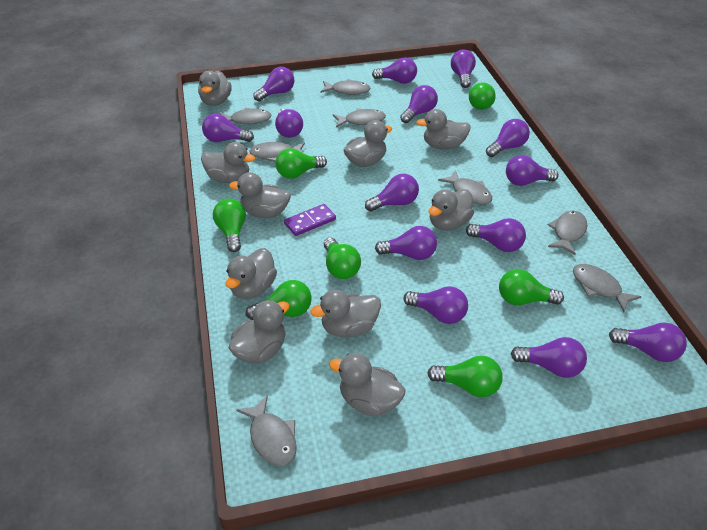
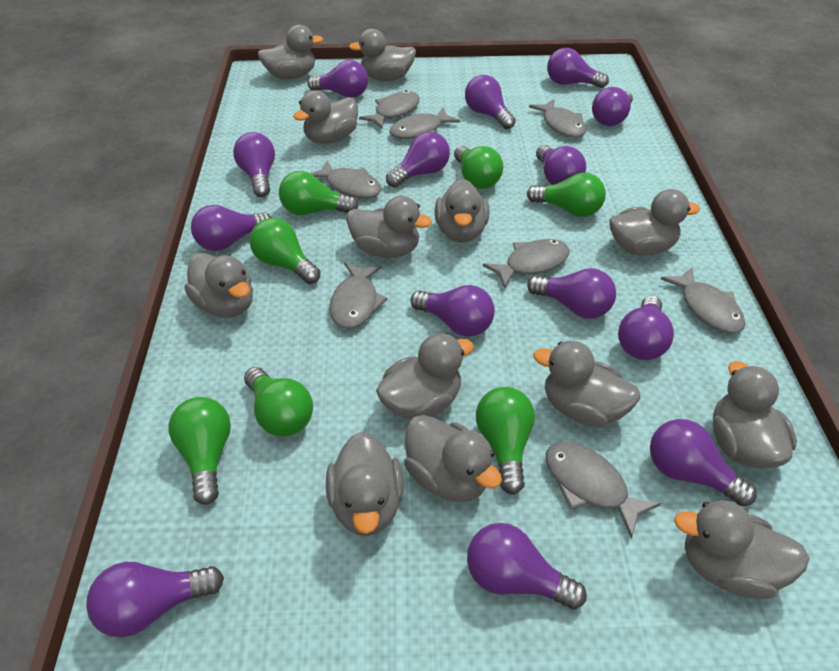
grey duck: 10 -> 13
purple domino: 1 -> 0

